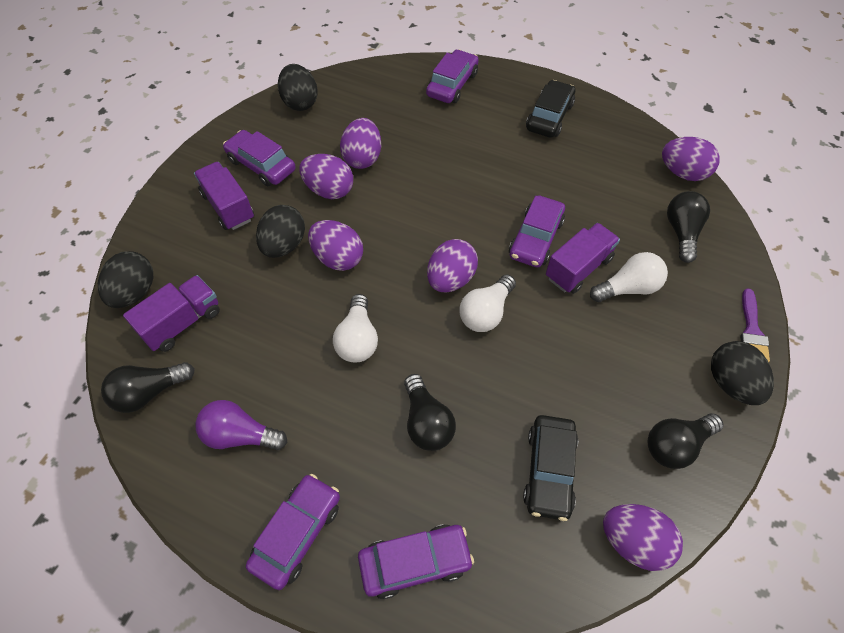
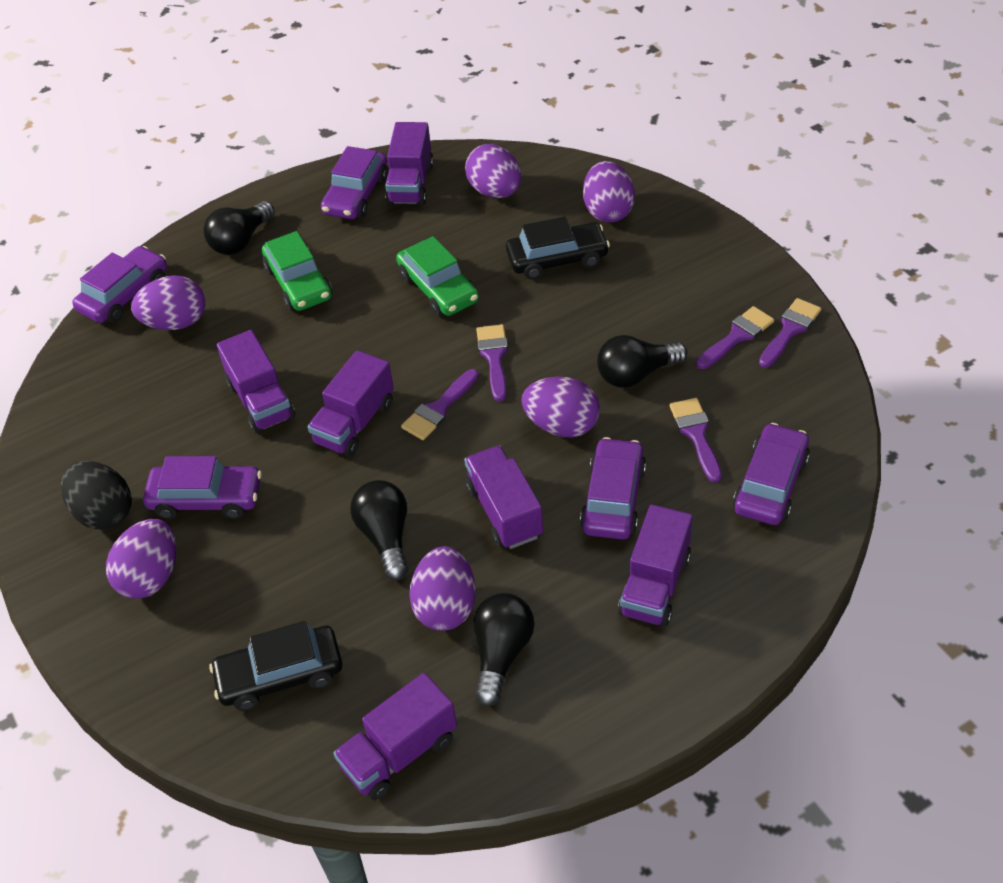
black egg: 4 -> 1
green car: 0 -> 2
purple brush: 1 -> 5
purple light bulb: 1 -> 0
purple truck: 3 -> 6
white light bulb: 3 -> 0

